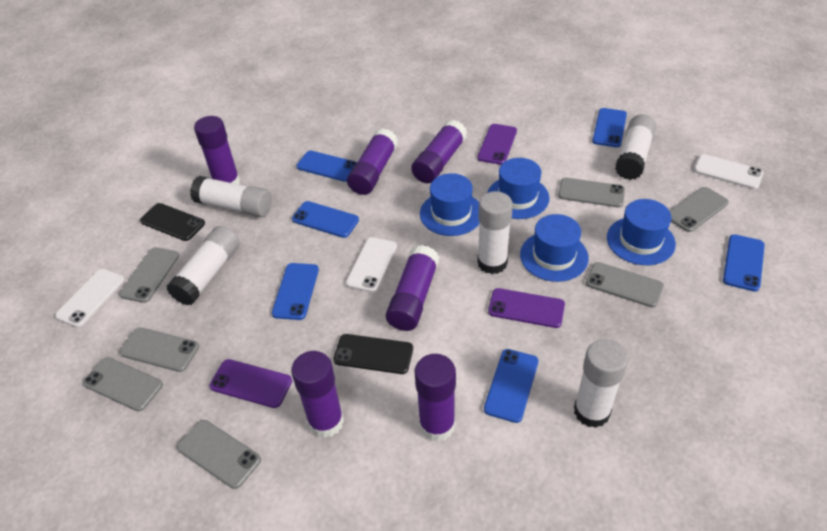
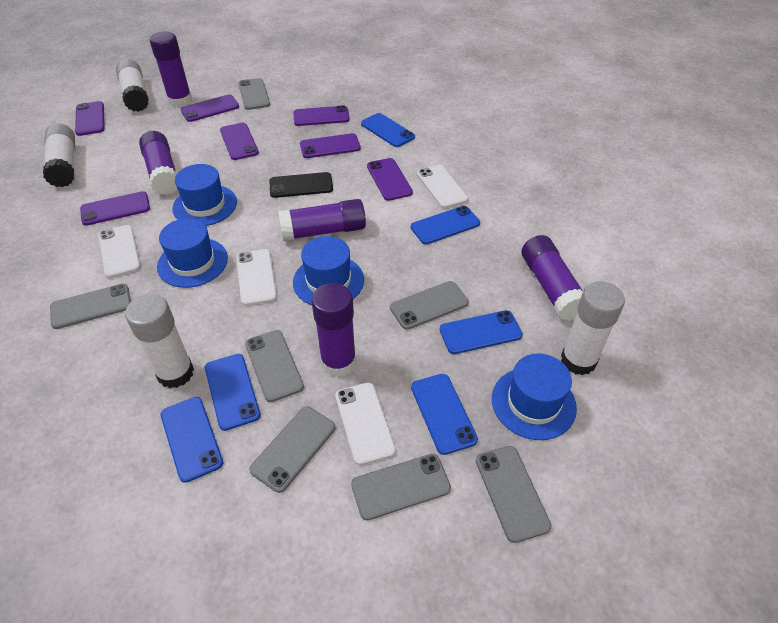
black phone: 2 -> 1
purple glue stick: 6 -> 5
purple phone: 3 -> 7
white glue stick: 5 -> 4
white phone: 3 -> 4

